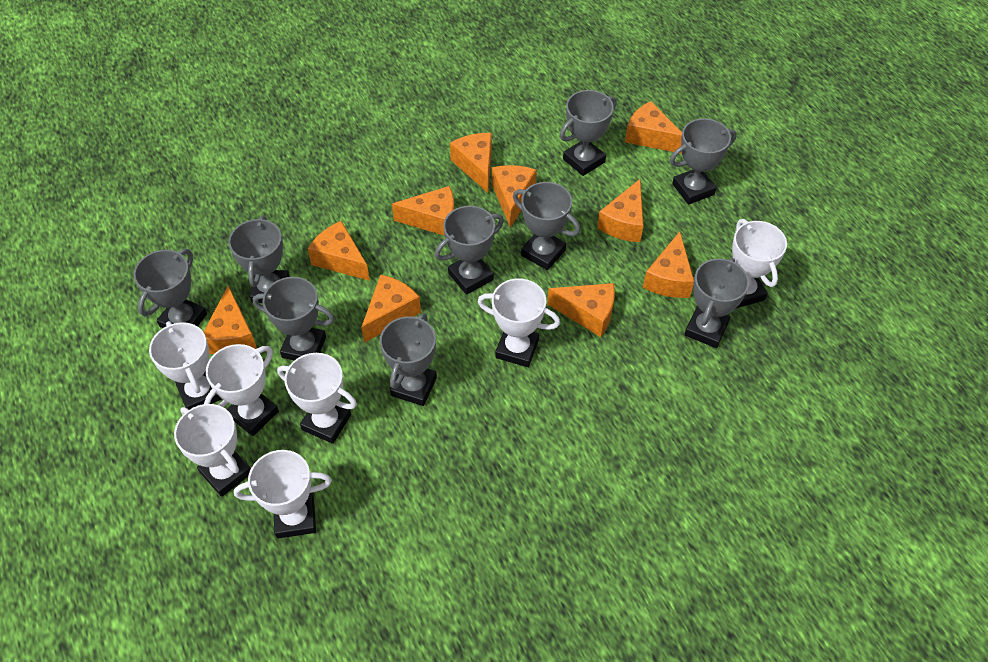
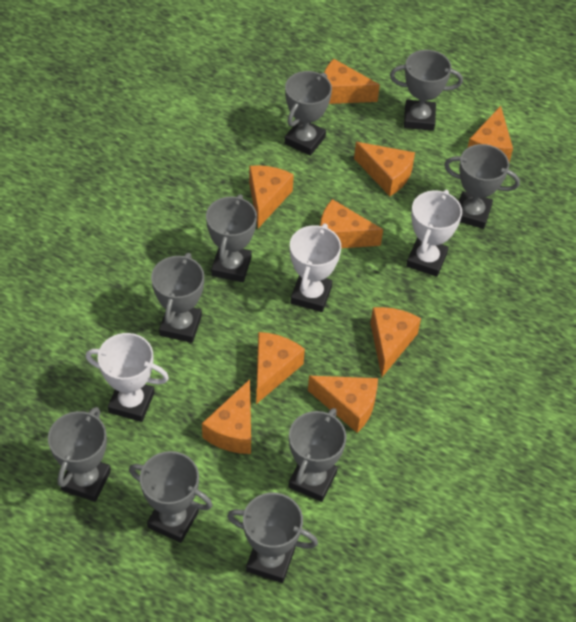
orange cheese: 10 -> 9
white trophy: 7 -> 3

